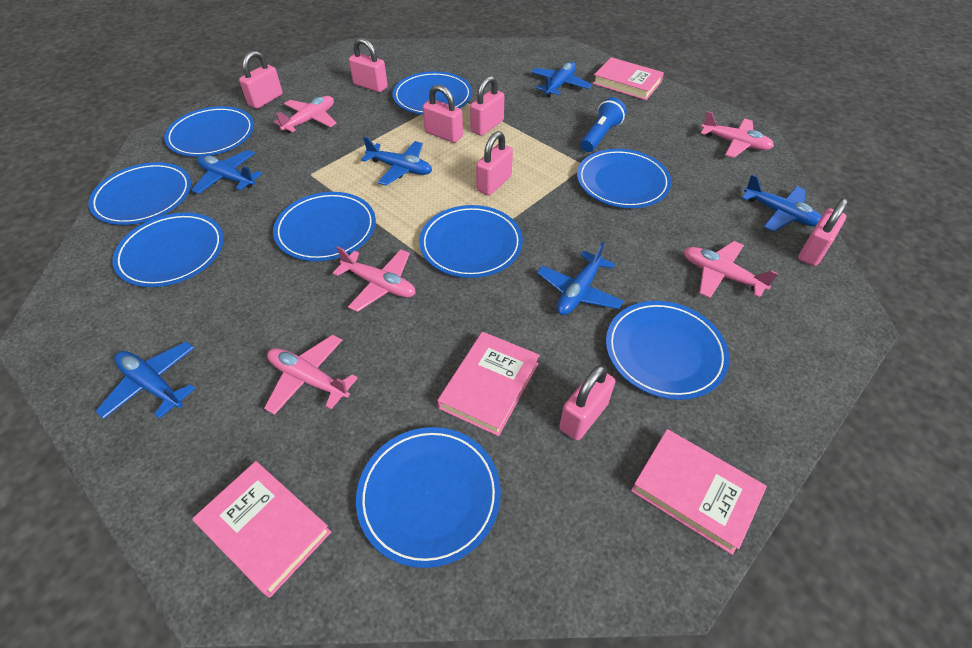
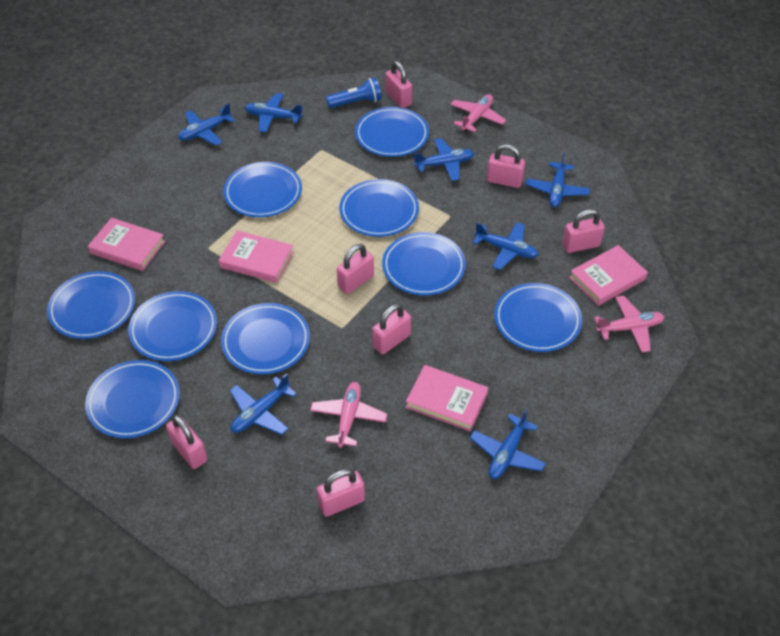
blue plane: 6 -> 7
pink plane: 5 -> 3

